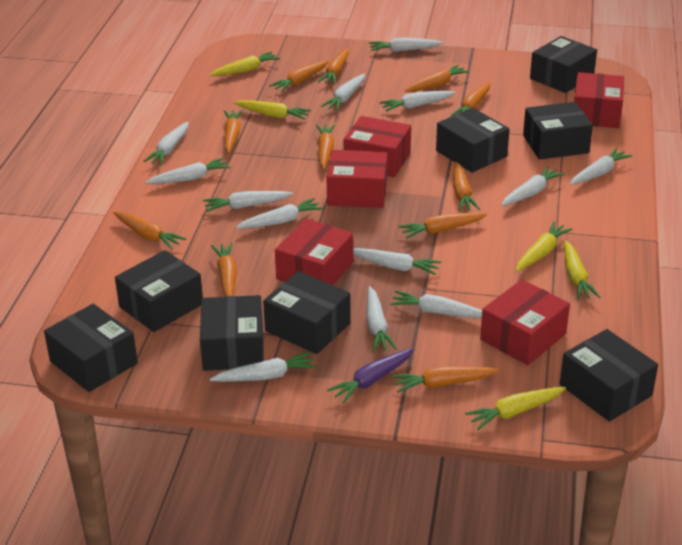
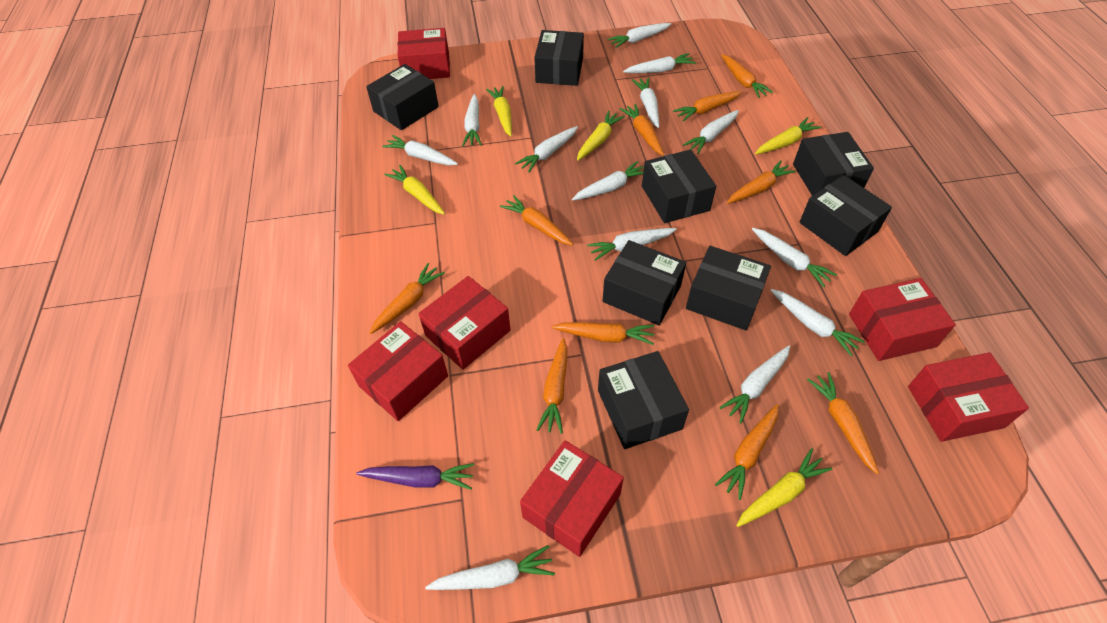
orange carrot: 11 -> 10
red box: 5 -> 6

